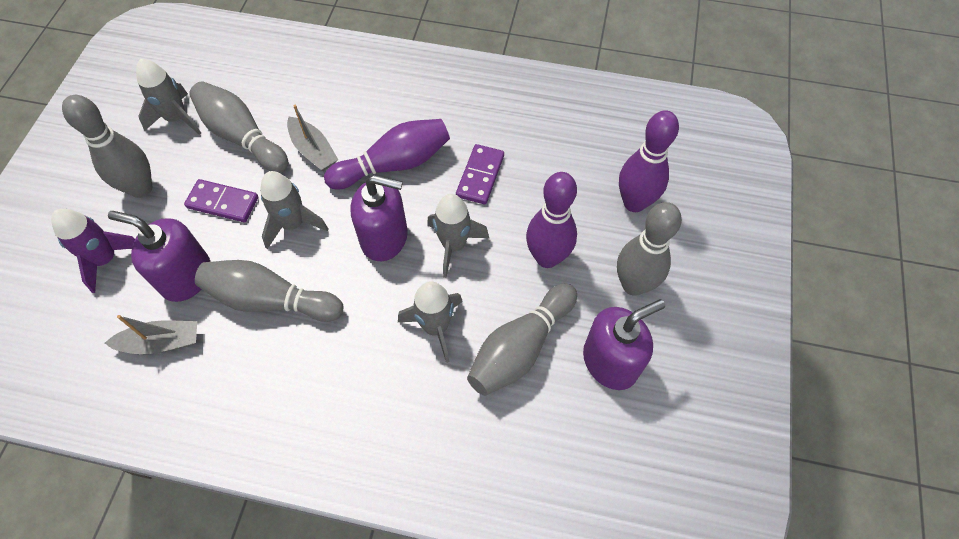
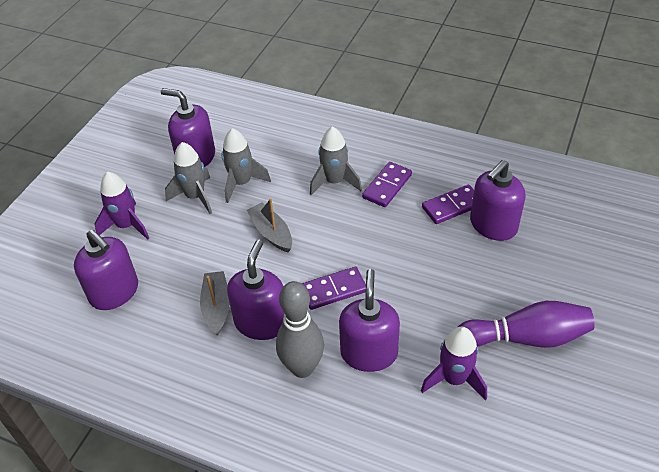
grey bowling pin: 5 -> 1
grey rocket: 4 -> 3
purple bowling pin: 3 -> 1
purple domino: 2 -> 3
purple rocket: 1 -> 2
purple soap dispenser: 3 -> 5

